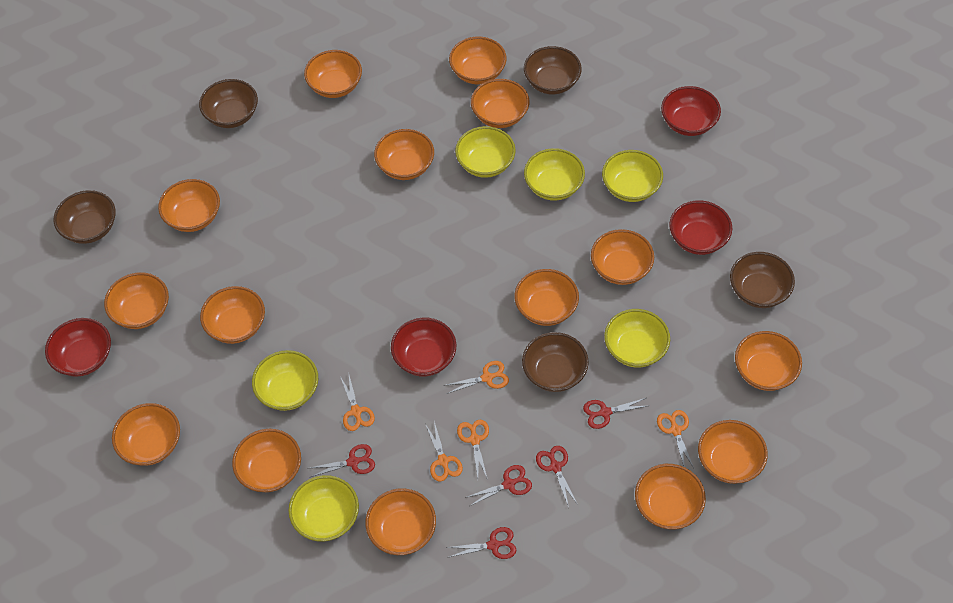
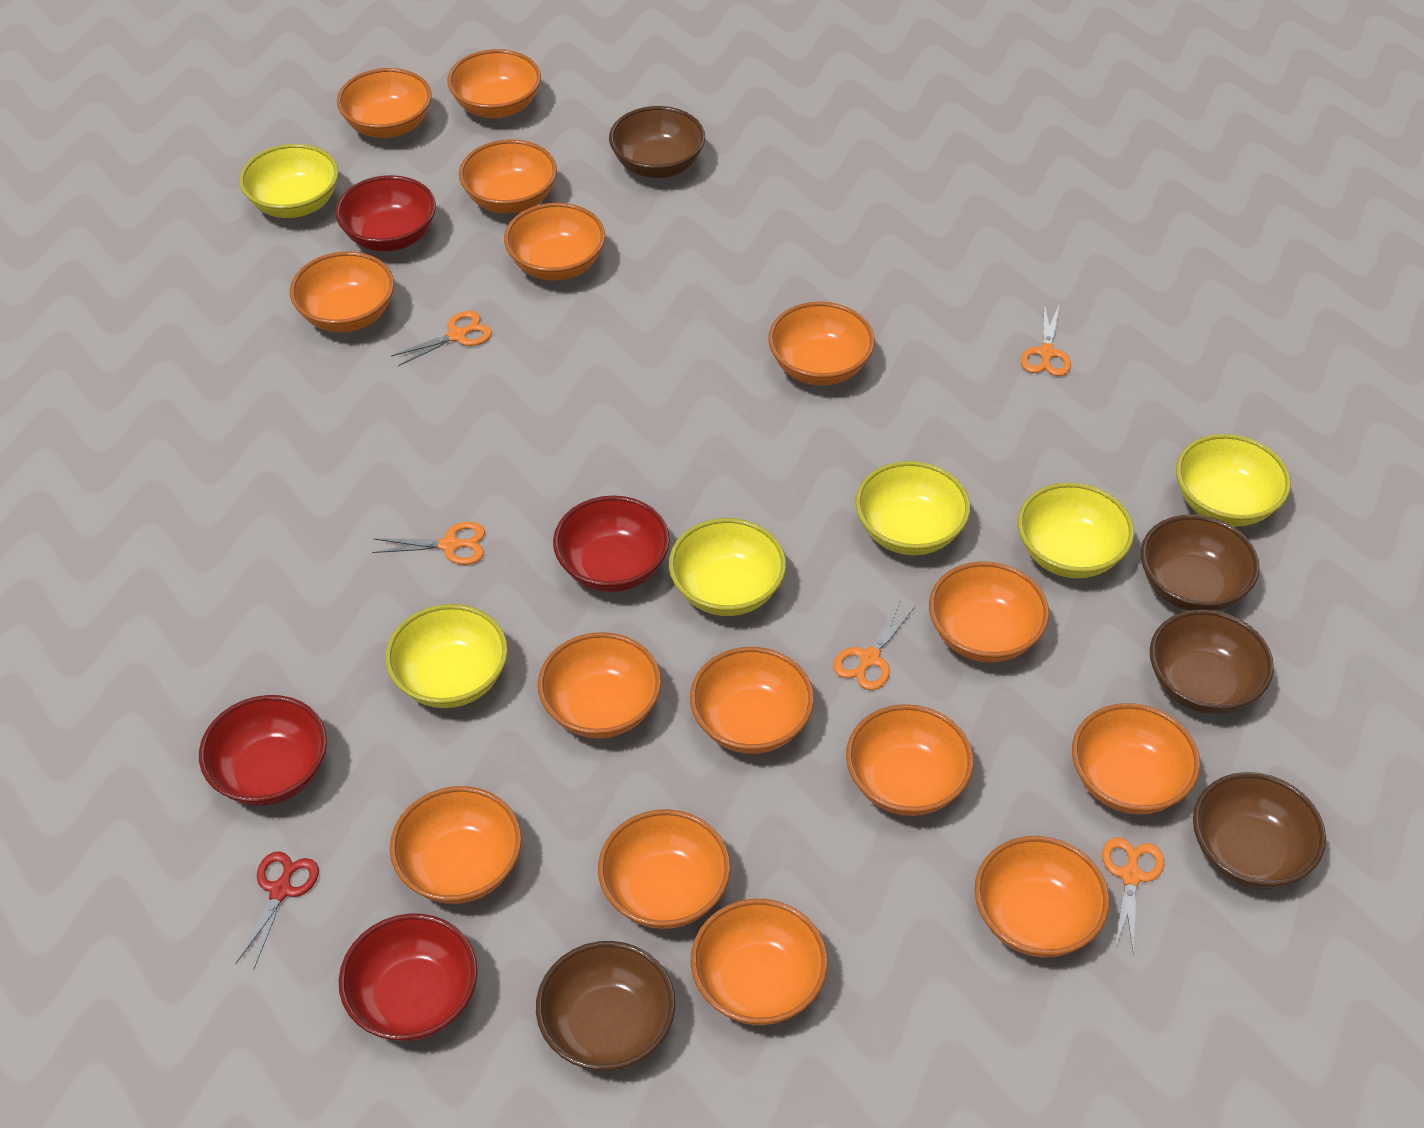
red scissors: 5 -> 1

